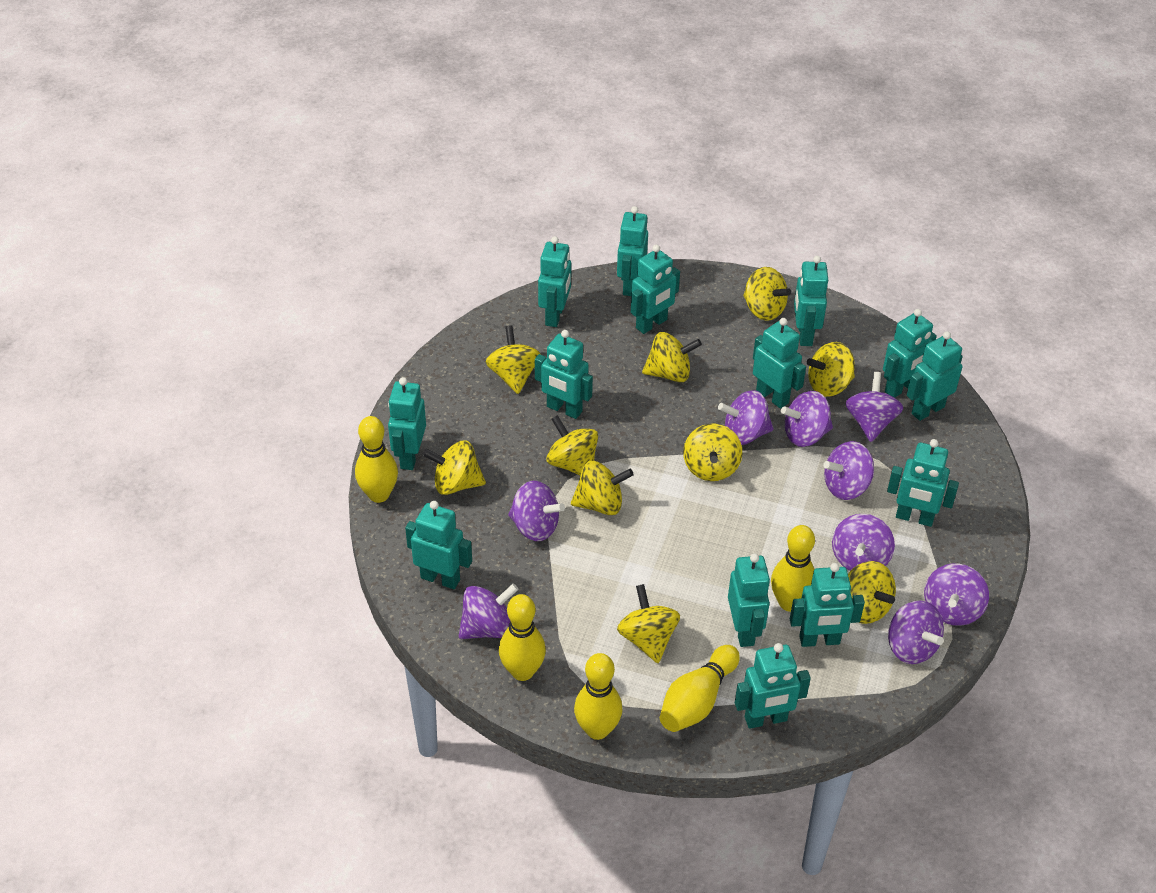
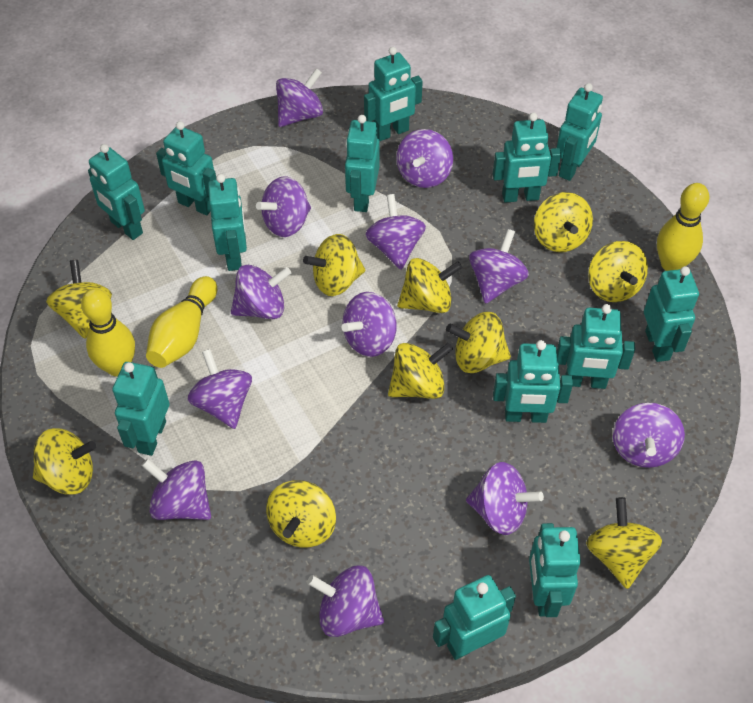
purple spinning top: 9 -> 12
turquoise robot: 14 -> 13
yellow bowling pin: 5 -> 3

